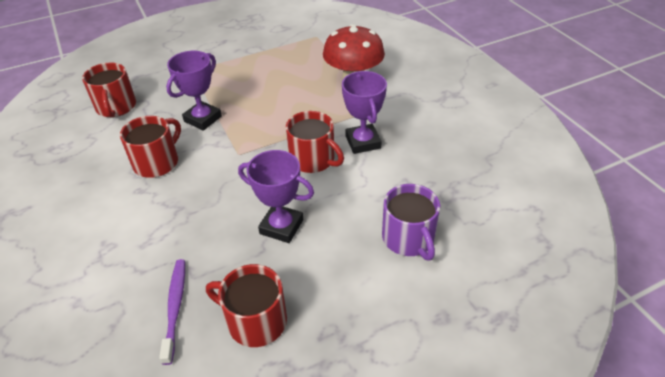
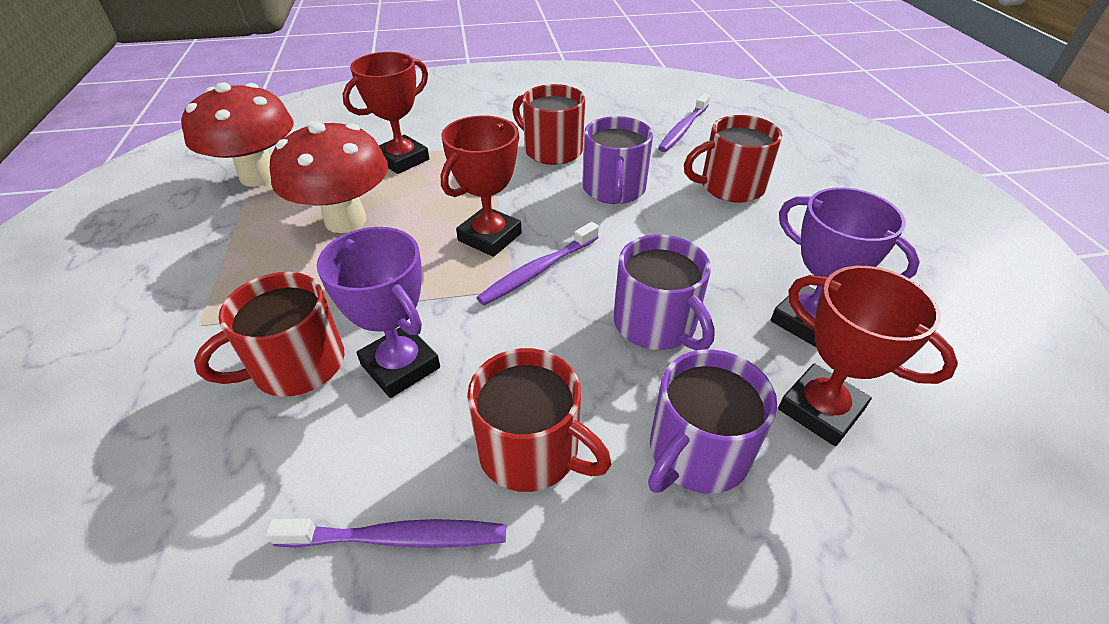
purple mug: 1 -> 3
purple toothbrush: 1 -> 3
purple trophy: 3 -> 2
red mushroom: 1 -> 2
red trophy: 0 -> 3

